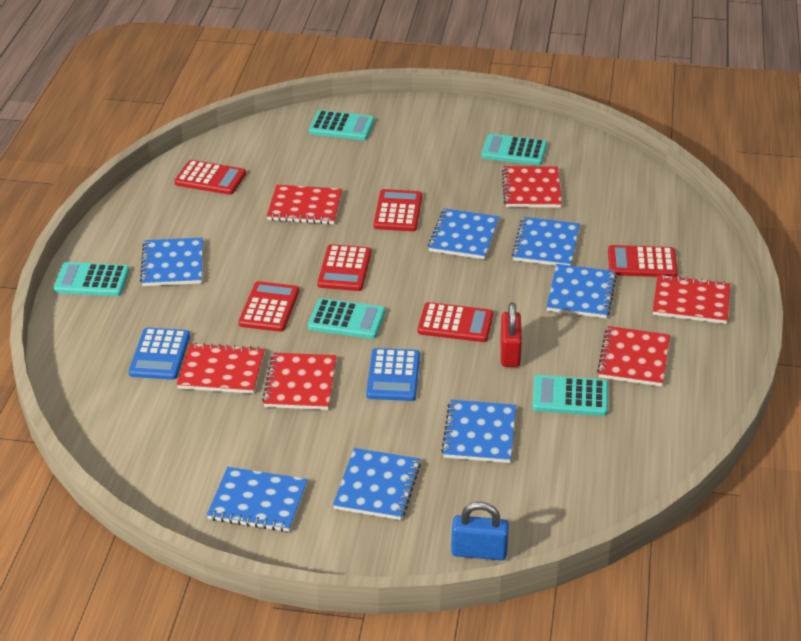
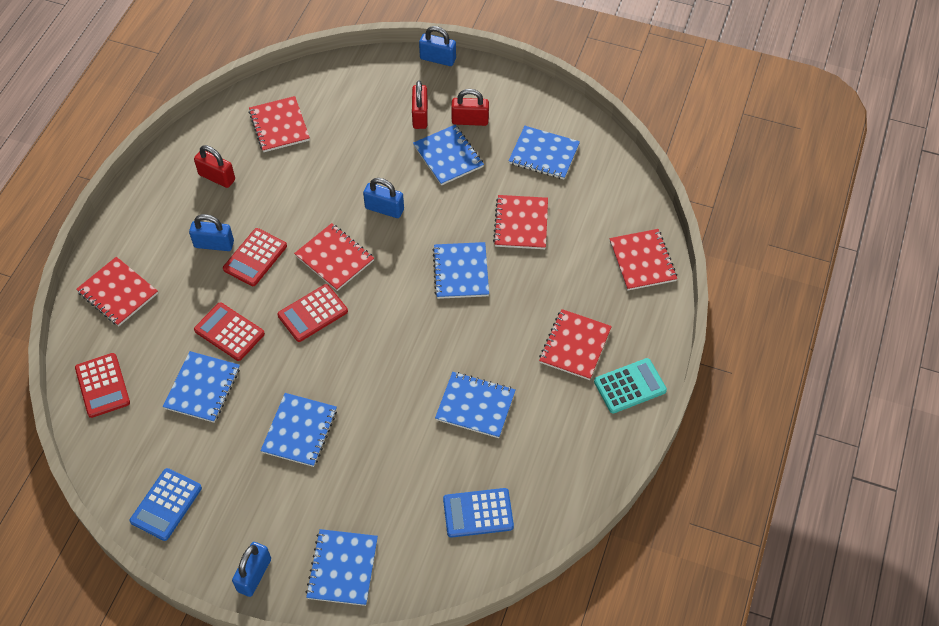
blue padlock: 1 -> 4
red calculator: 6 -> 4
red padlock: 1 -> 3
turquoise calculator: 5 -> 1

